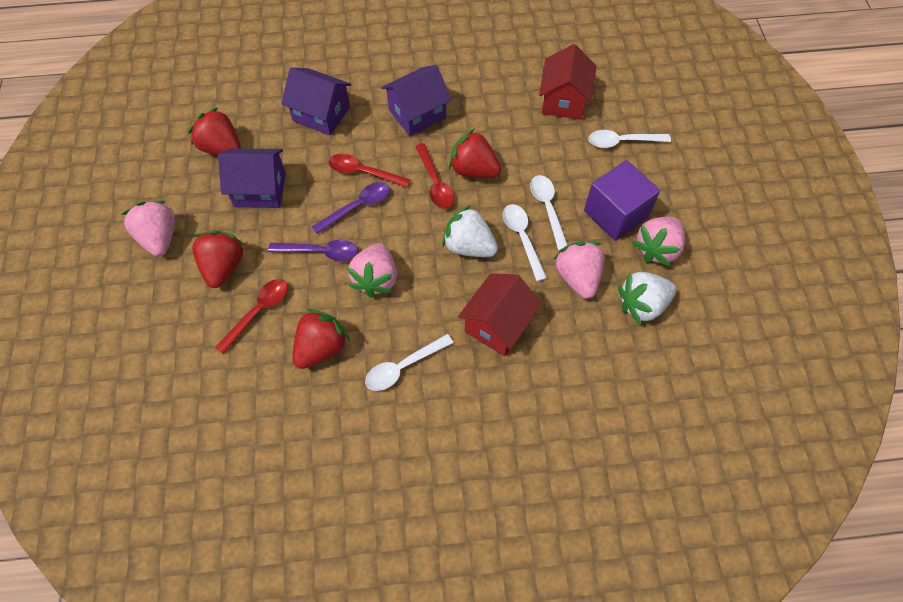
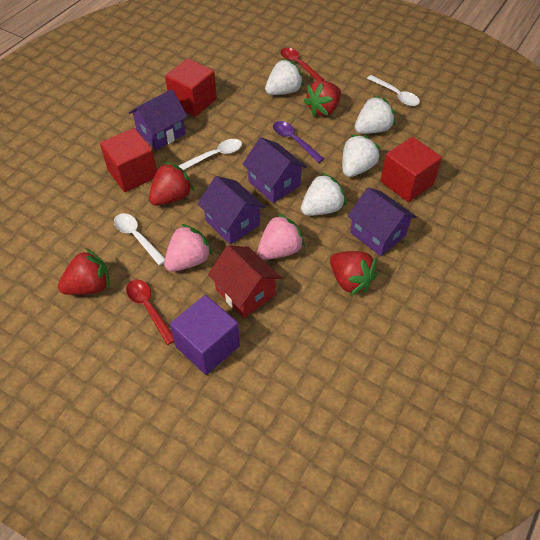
pink strawberry: 4 -> 2
purple house: 3 -> 4
purple spoon: 2 -> 1
red cube: 0 -> 3
red house: 2 -> 1
red spoon: 3 -> 2
white spoon: 4 -> 3
white strawberry: 2 -> 4

